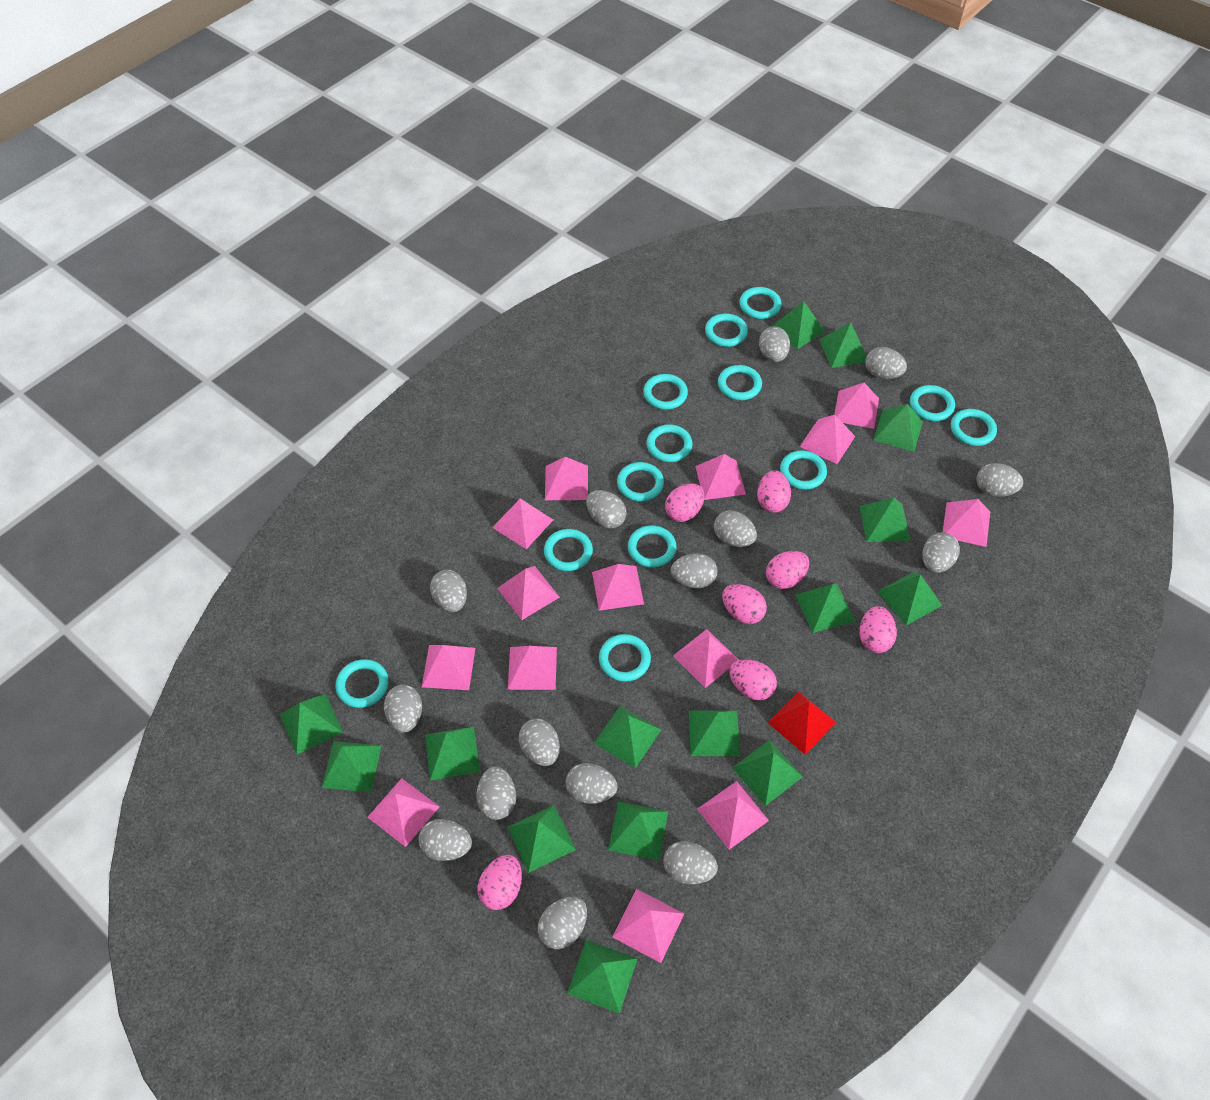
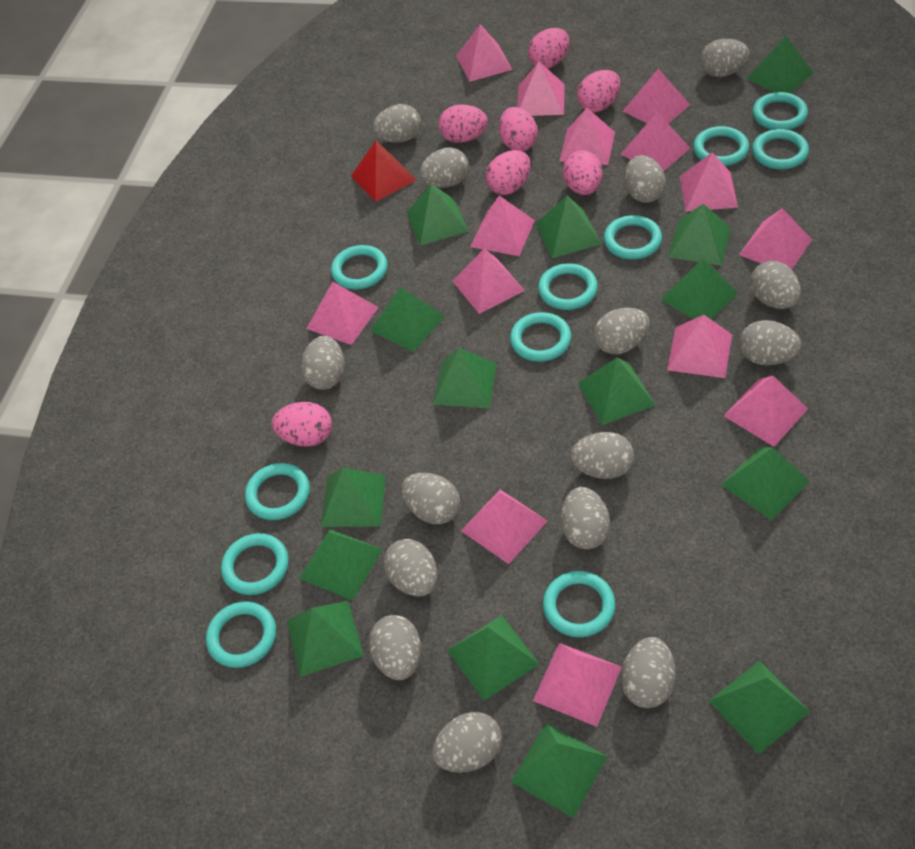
turquoise ring: 13 -> 11

